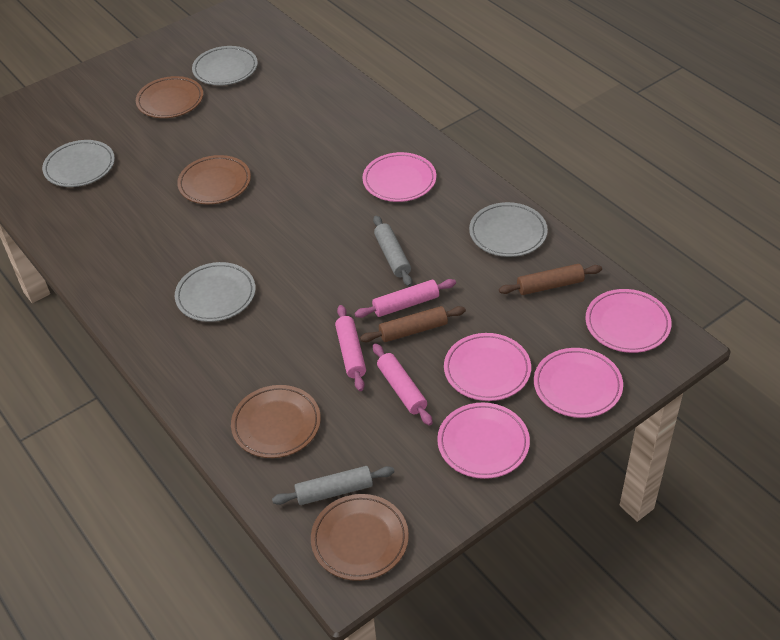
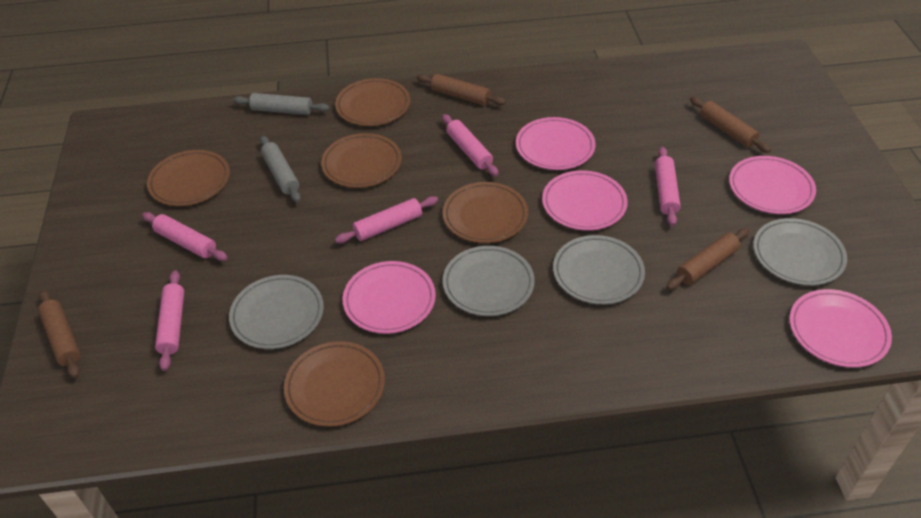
brown plate: 4 -> 5
brown rolling pin: 2 -> 4
pink rolling pin: 3 -> 5

